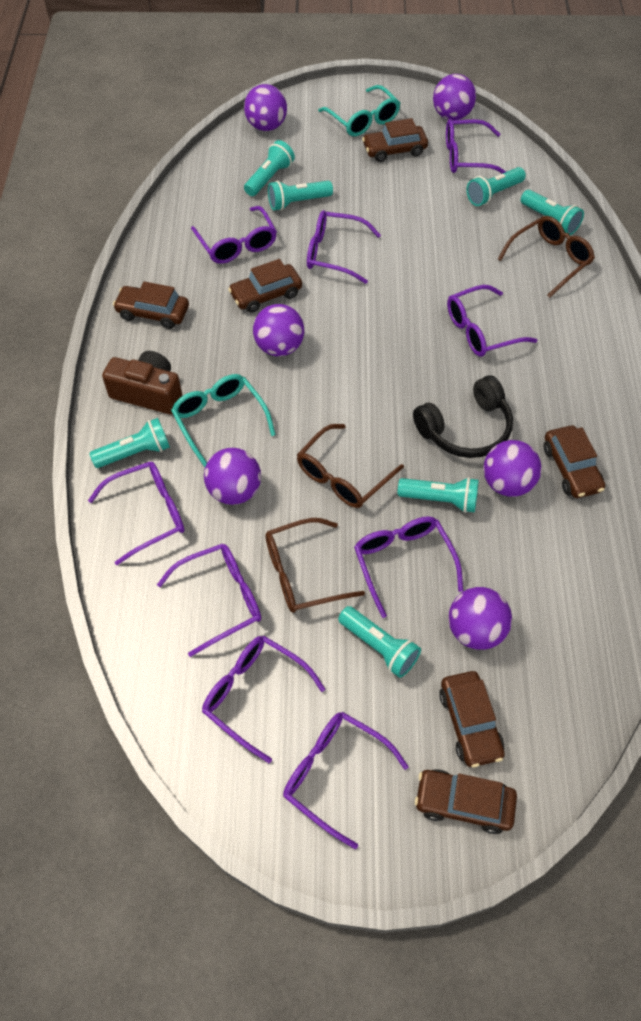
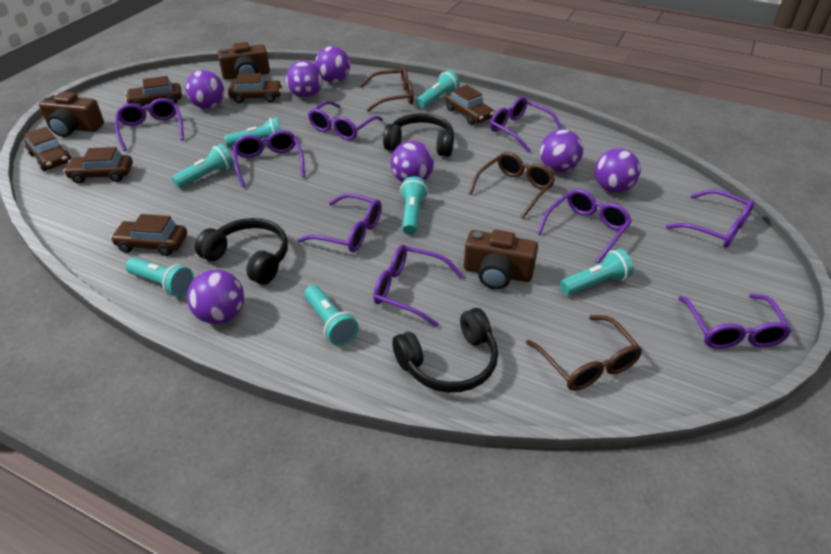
black headphones: 1 -> 3
brown camera: 1 -> 3
purple ball: 6 -> 7
turquoise glasses: 2 -> 0

